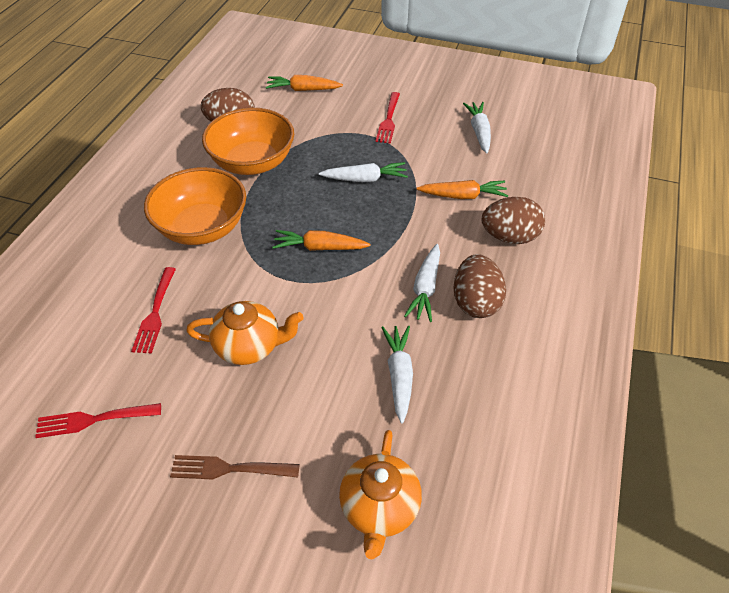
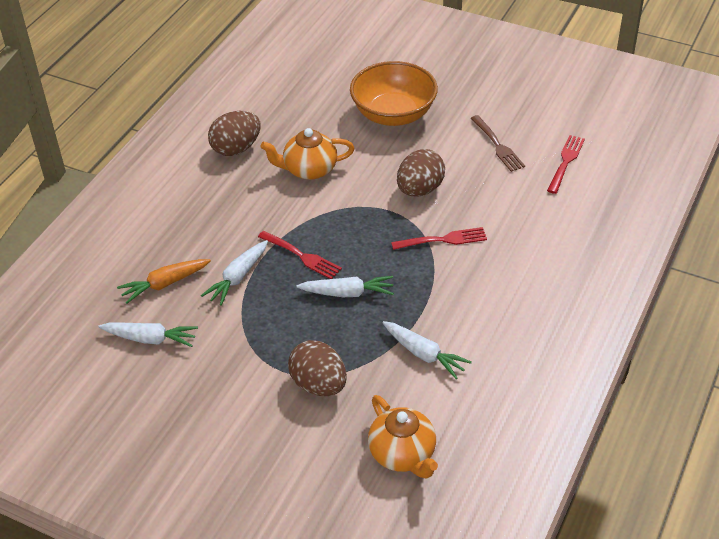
orange bowl: 2 -> 1
orange carrot: 3 -> 1

